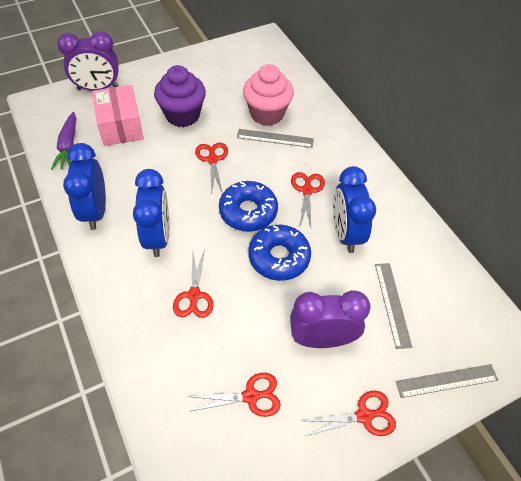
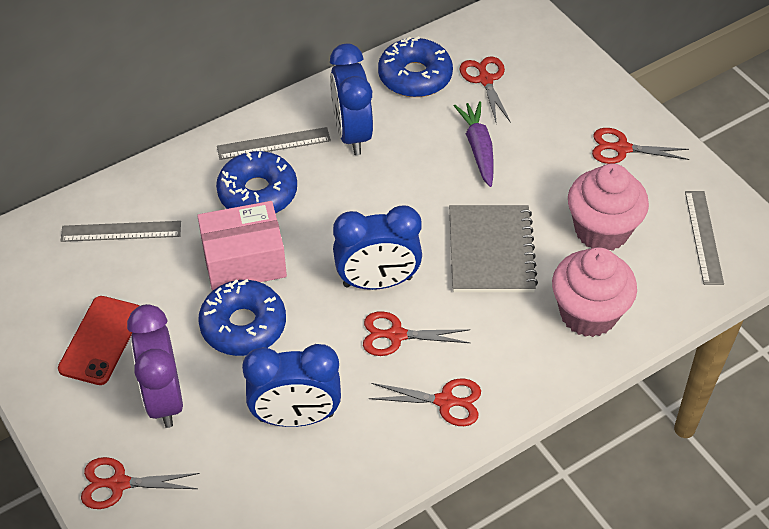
blue donut: 2 -> 3
grey notebook: 0 -> 1
pink cupcake: 1 -> 2
purple clock: 2 -> 1
purple cupcake: 1 -> 0
red phone: 0 -> 1

